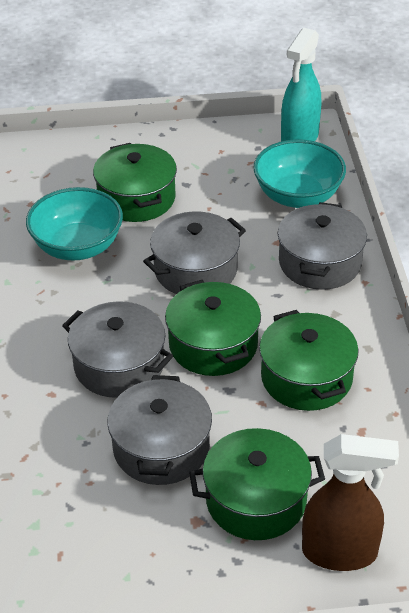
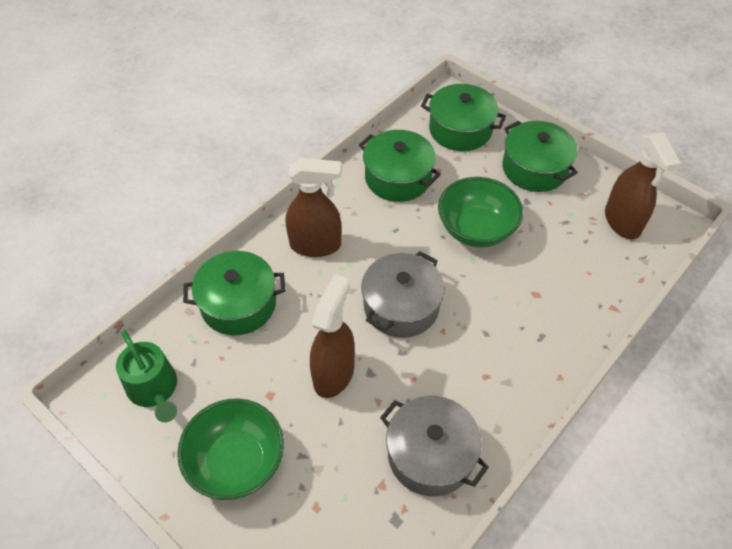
brown spray bottle: 1 -> 3
green bowl: 0 -> 2
green watering can: 0 -> 1
grey pot: 4 -> 2
turquoise bowl: 2 -> 0
turquoise spray bottle: 1 -> 0

